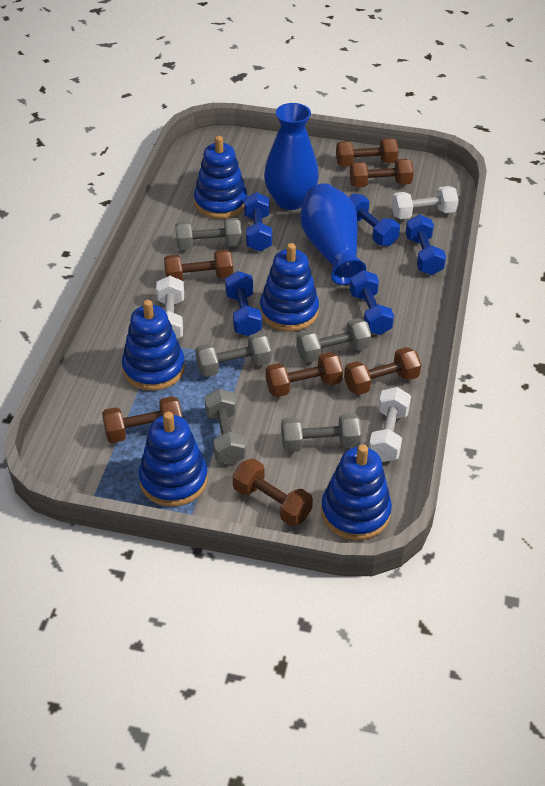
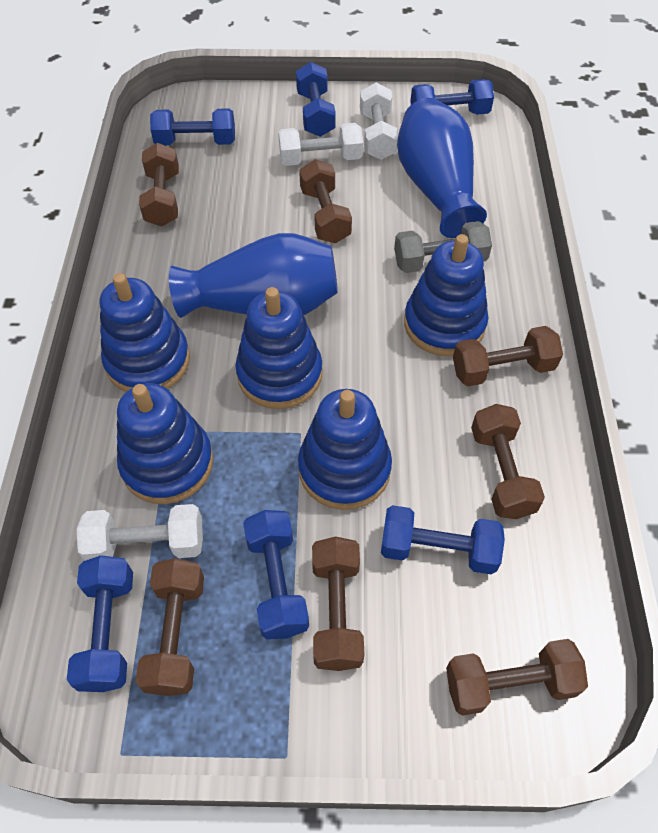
blue dumbbell: 5 -> 6
grey dumbbell: 5 -> 1

